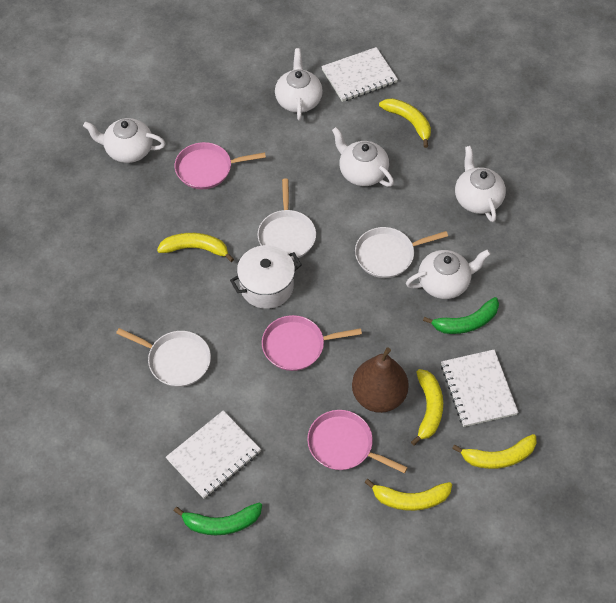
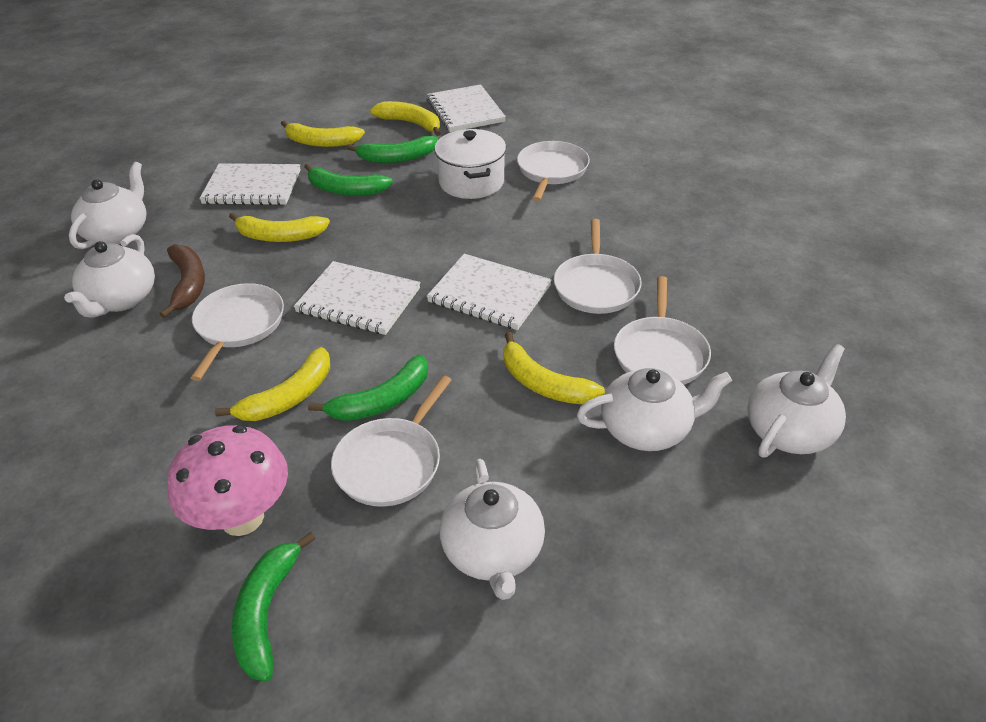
brown banana: 0 -> 1
brown pear: 1 -> 0
green banana: 2 -> 4
pink mushroom: 0 -> 1
pink pan: 3 -> 0
white notebook: 3 -> 4
white pan: 3 -> 5

